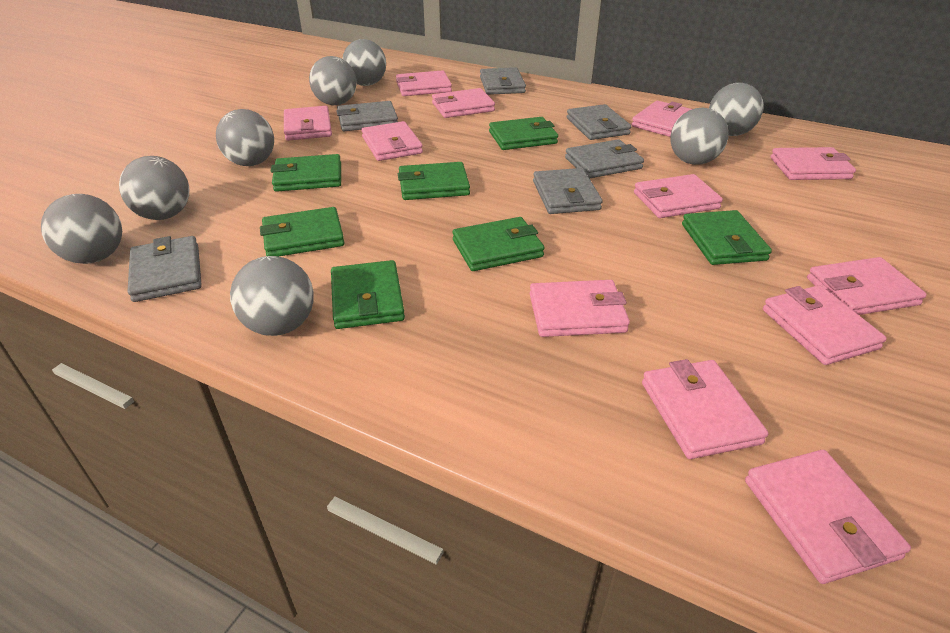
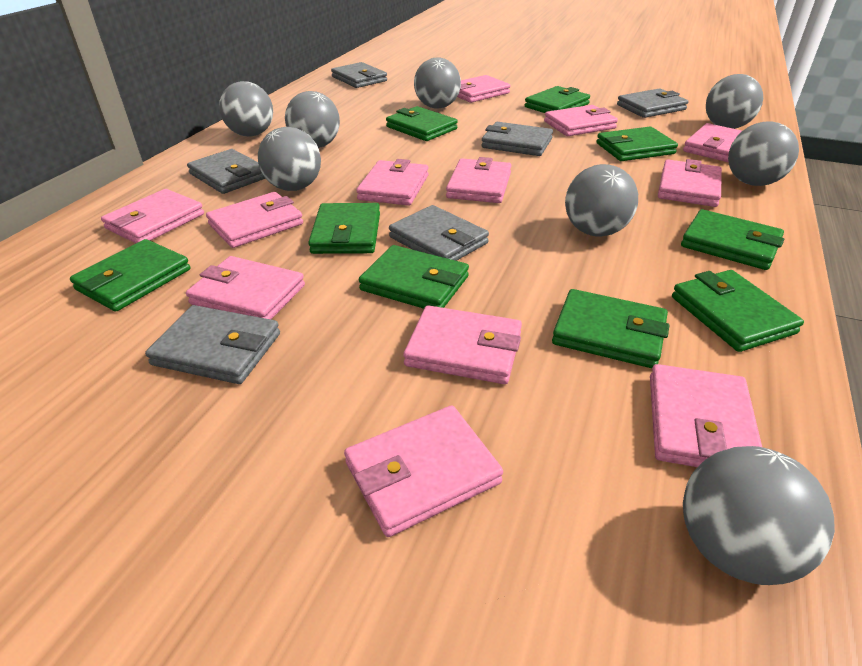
green wallet: 7 -> 9

